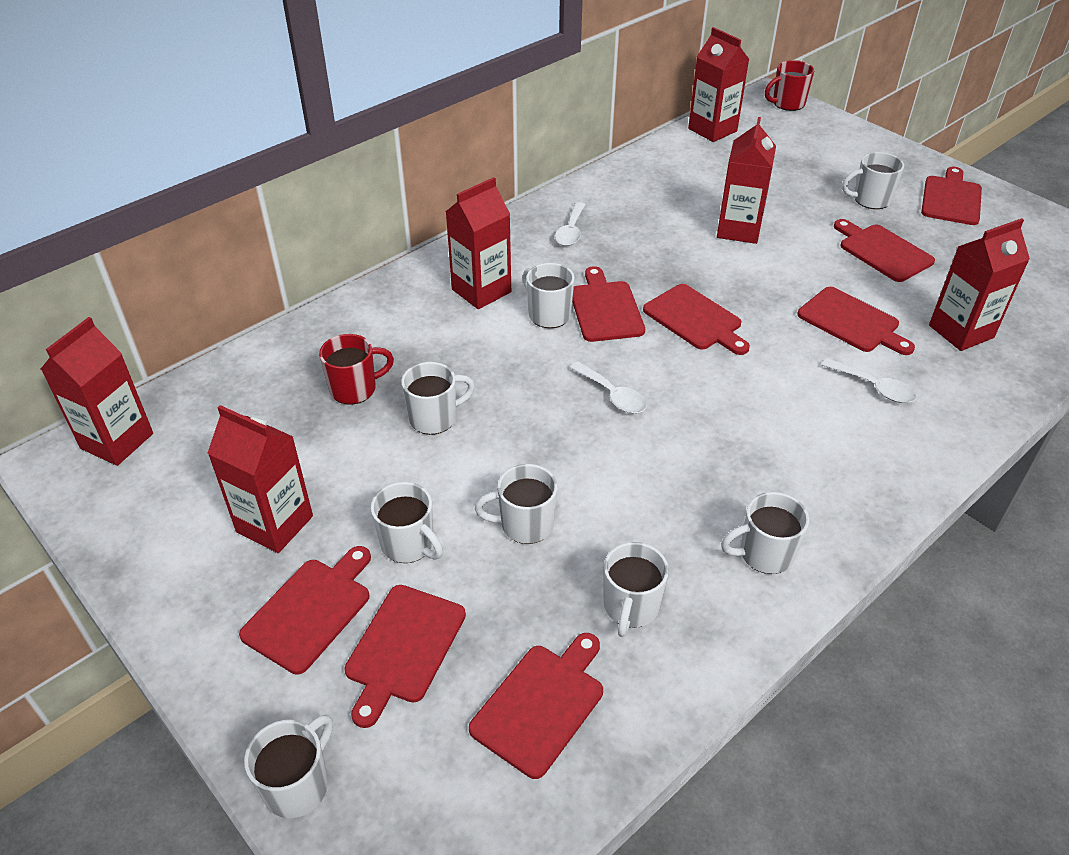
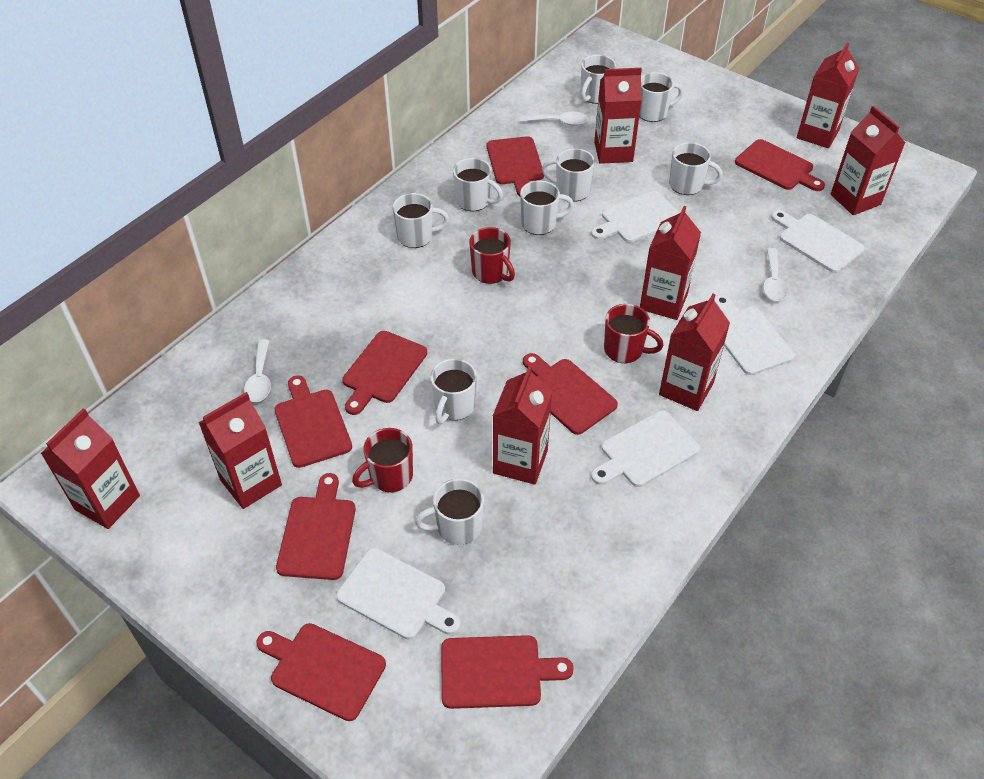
red carton: 6 -> 8
red mug: 2 -> 3
white cutting board: 0 -> 5
white mug: 8 -> 9

